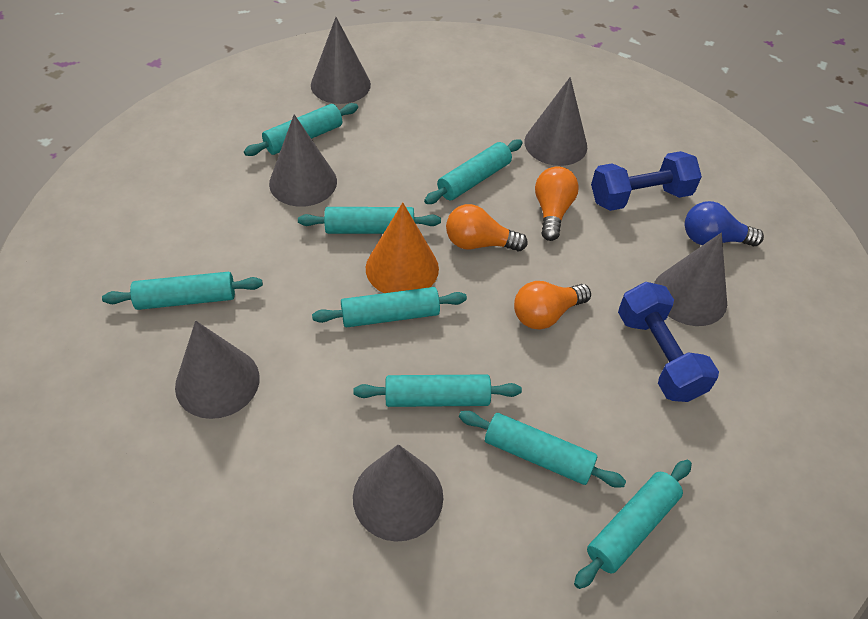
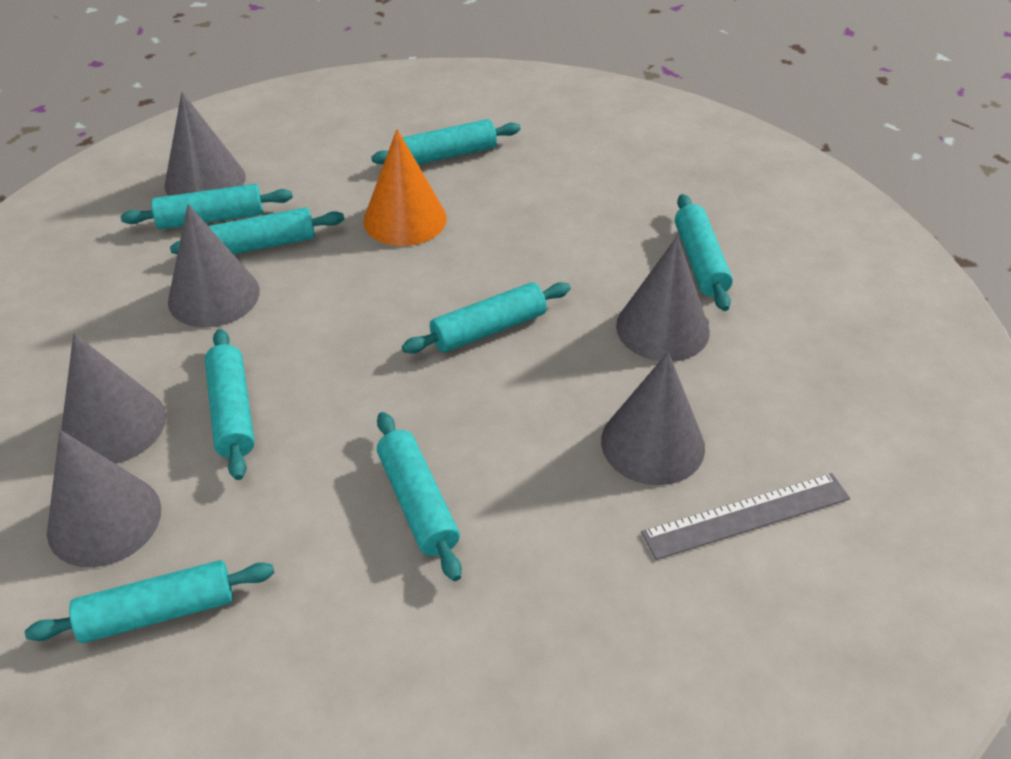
blue dumbbell: 2 -> 0
blue light bulb: 1 -> 0
grey ruler: 0 -> 1
orange light bulb: 3 -> 0

